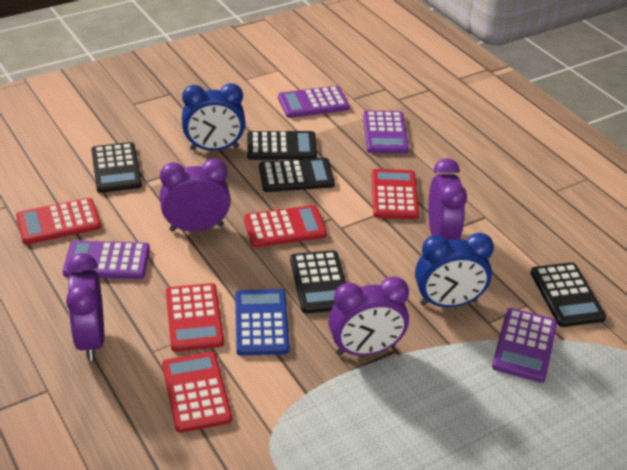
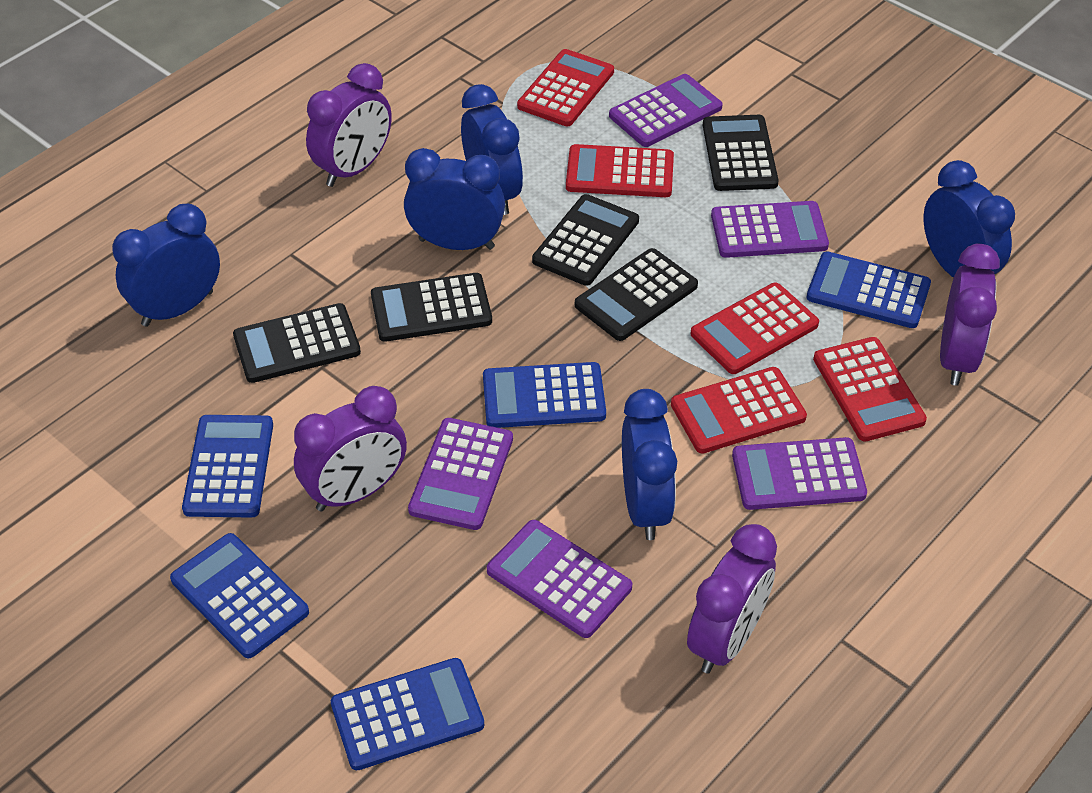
blue calculator: 1 -> 5
blue clock: 2 -> 5
purple calculator: 4 -> 5

